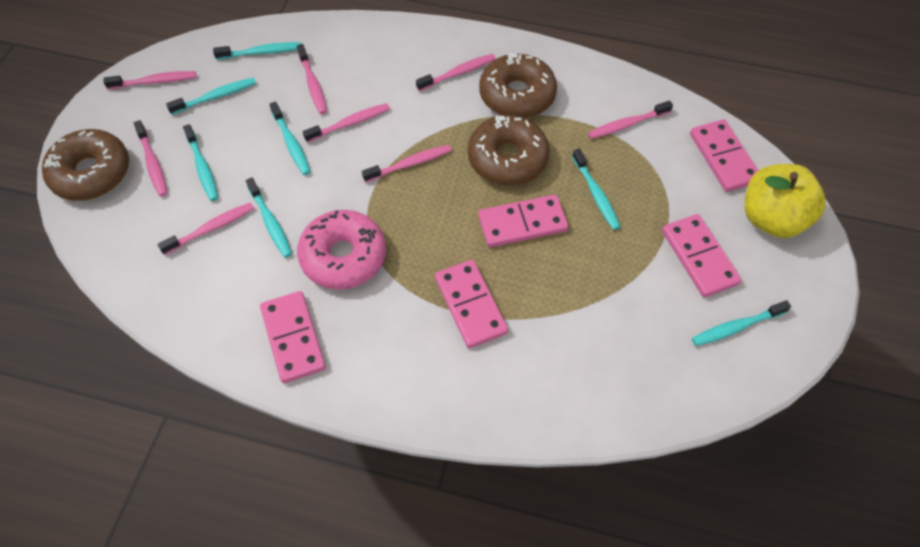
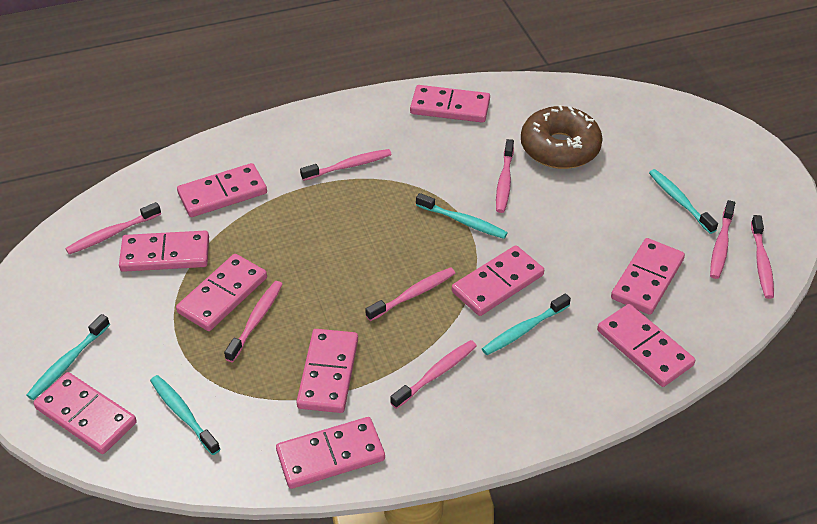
brown donut: 3 -> 1
pink domino: 5 -> 10
pink donut: 1 -> 0
turquoise toothbrush: 7 -> 5
yellow apple: 1 -> 0

